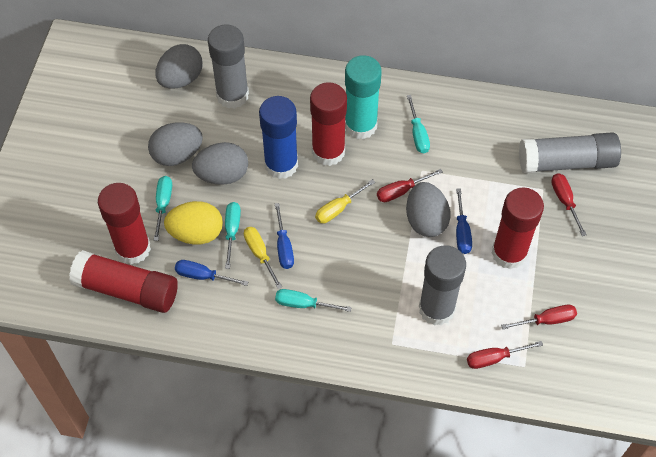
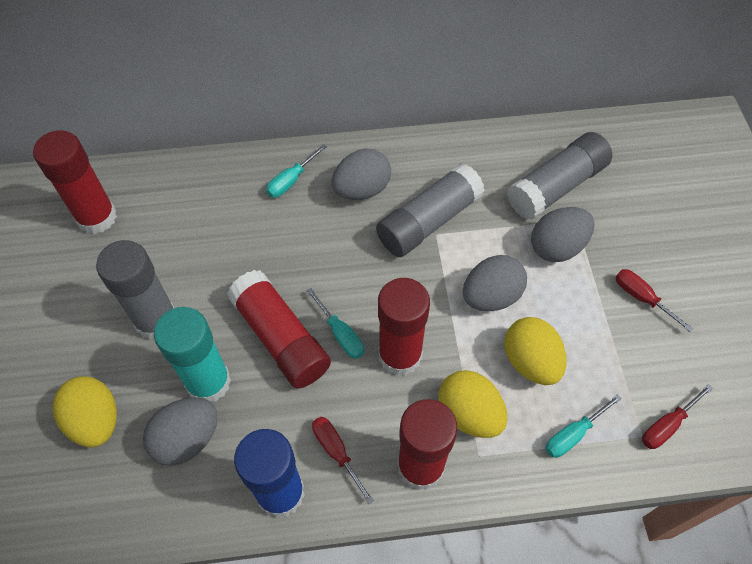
blue screwdriver: 3 -> 0
red screwdriver: 4 -> 3
turquoise screwdriver: 4 -> 3
yellow egg: 1 -> 3
yellow screwdriver: 2 -> 0

